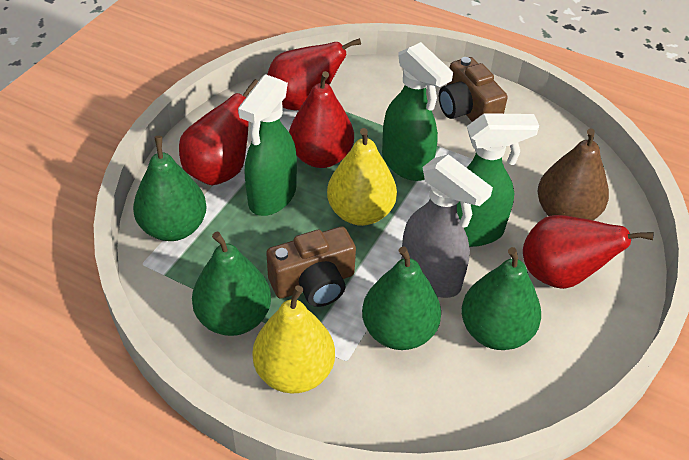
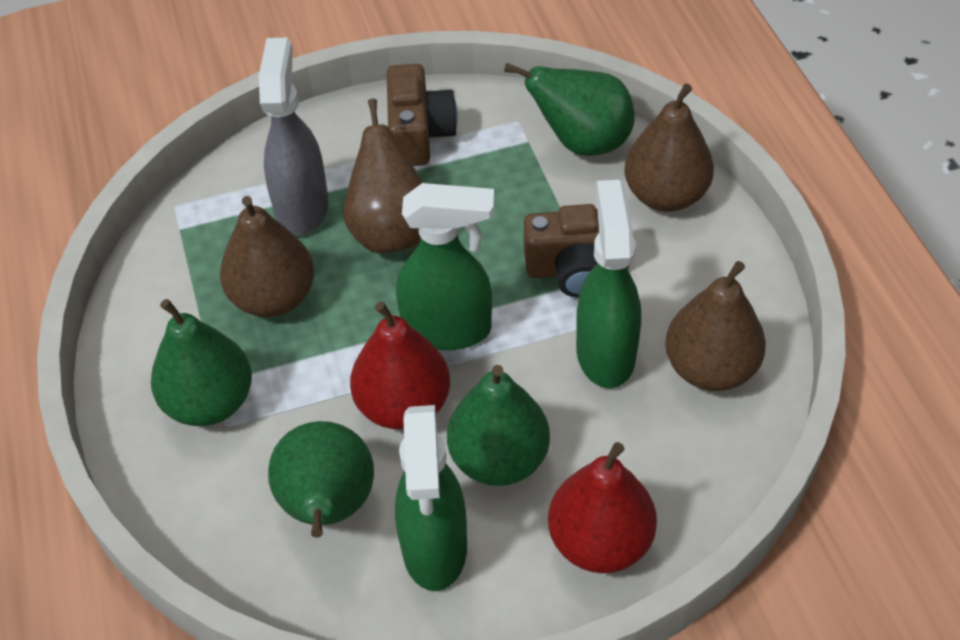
brown pear: 1 -> 4
red pear: 4 -> 2
yellow pear: 2 -> 0

